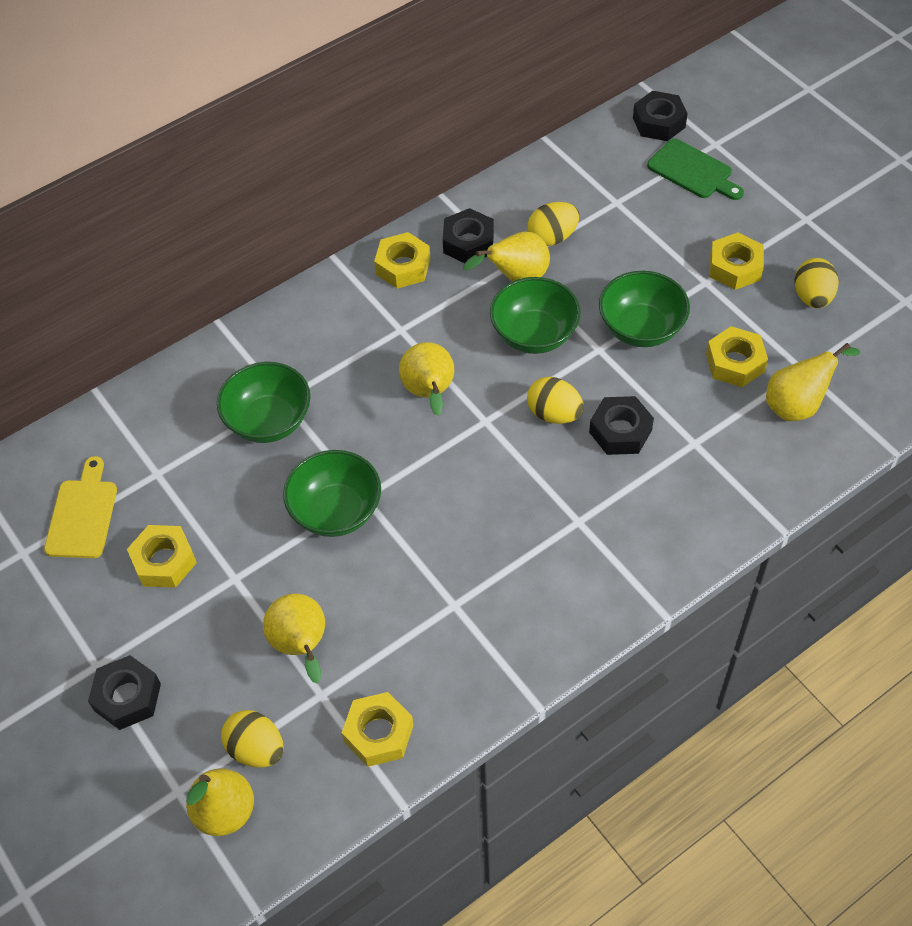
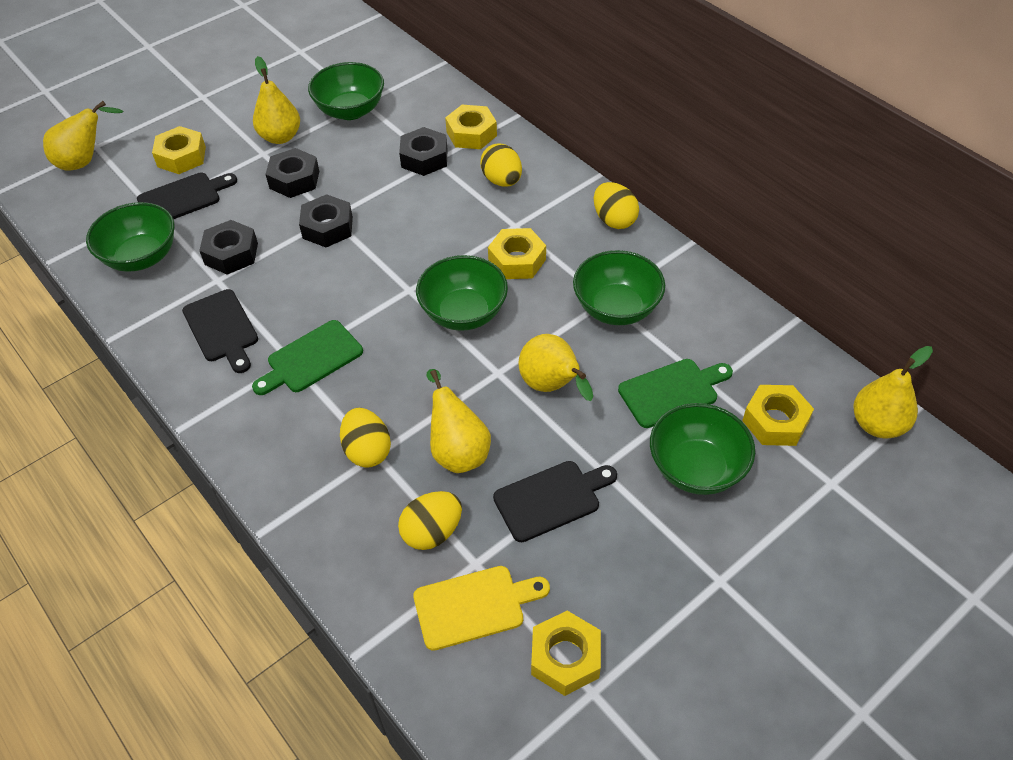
black cutting board: 0 -> 3
green bowl: 4 -> 5
green cutting board: 1 -> 2

